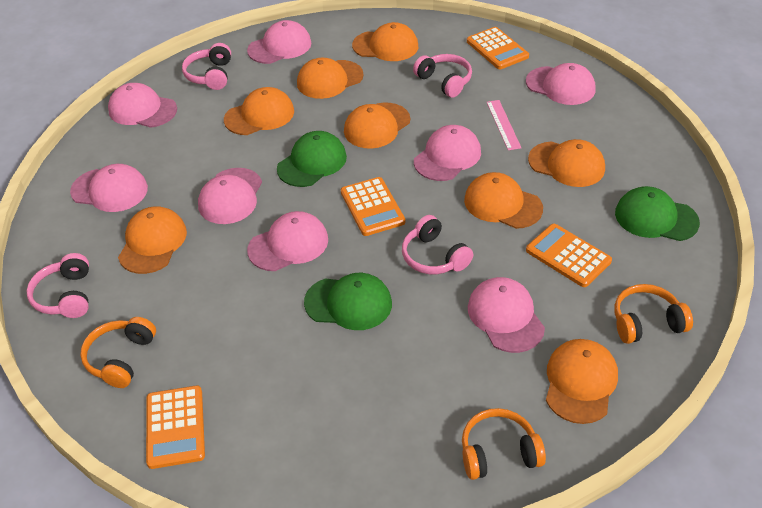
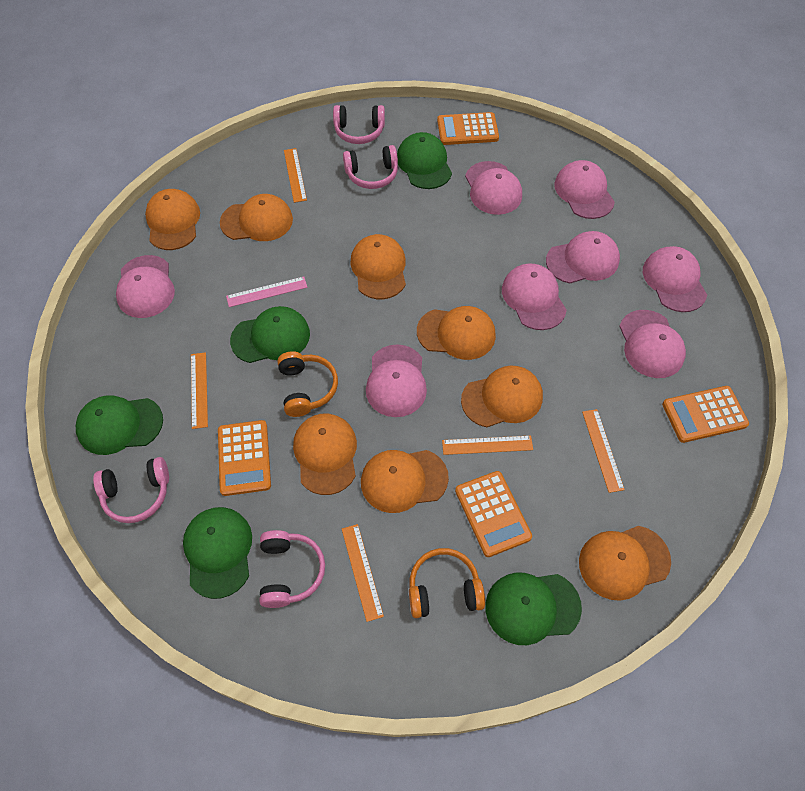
green cap: 3 -> 5
orange headphones: 3 -> 2
orange ruler: 0 -> 5

